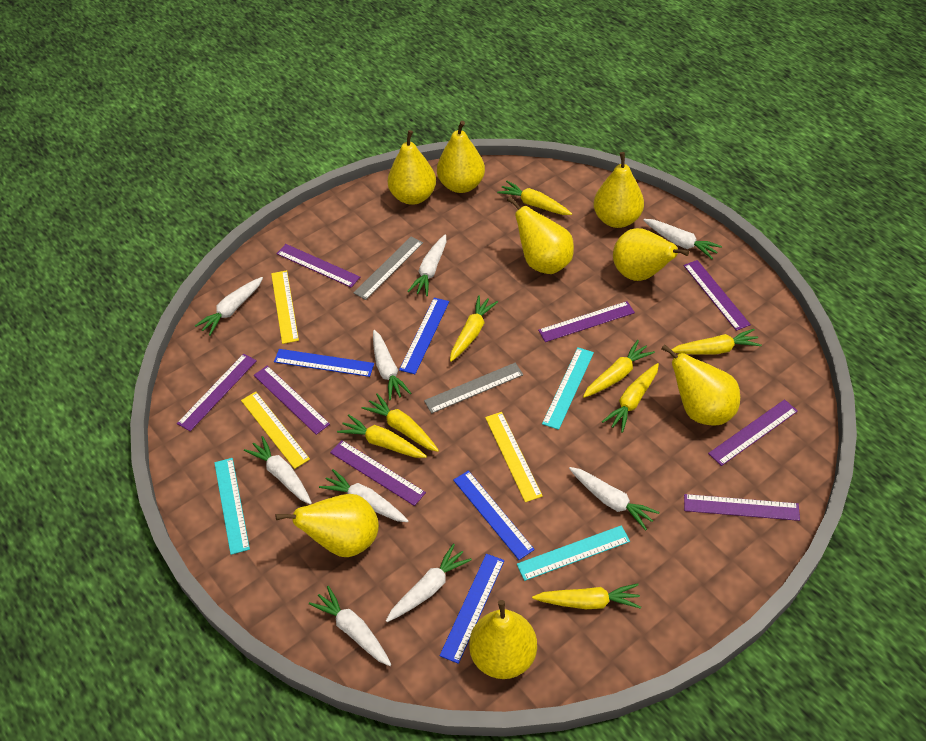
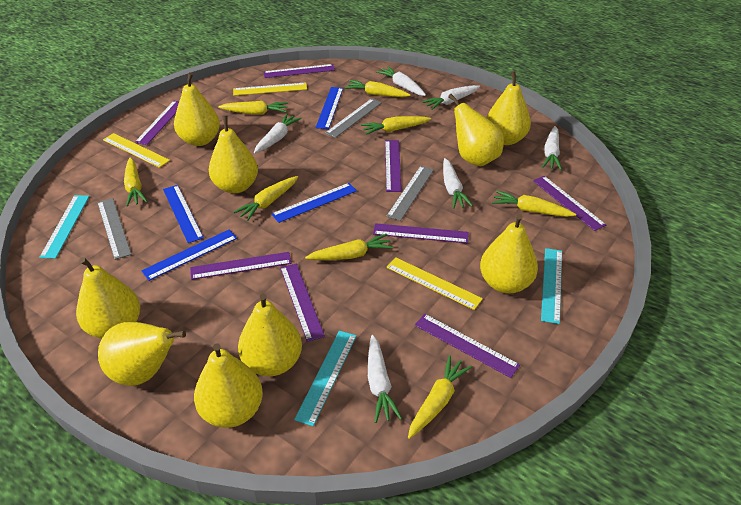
grey ruler: 2 -> 3
white carrot: 9 -> 6
yellow pear: 8 -> 9

